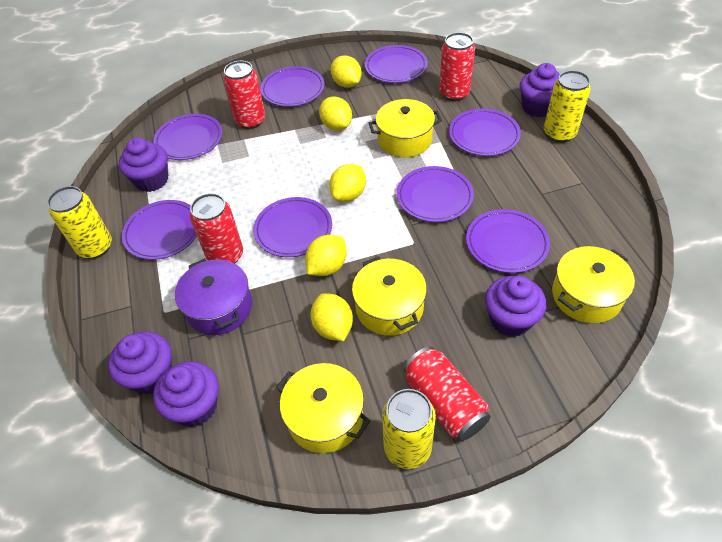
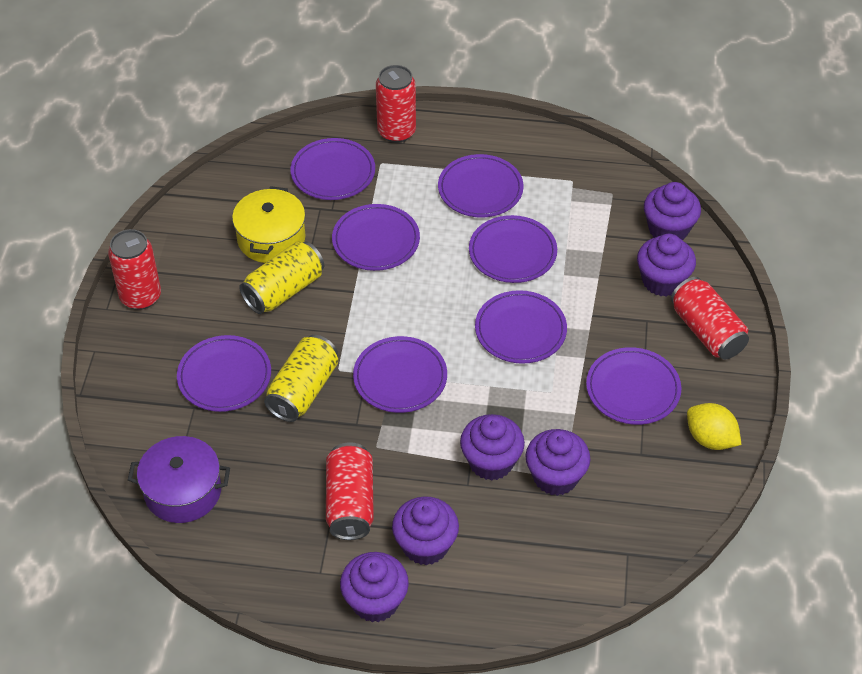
purple cupcake: 5 -> 6
yellow can: 3 -> 2
yellow lemon: 5 -> 1
yellow pot: 4 -> 1

